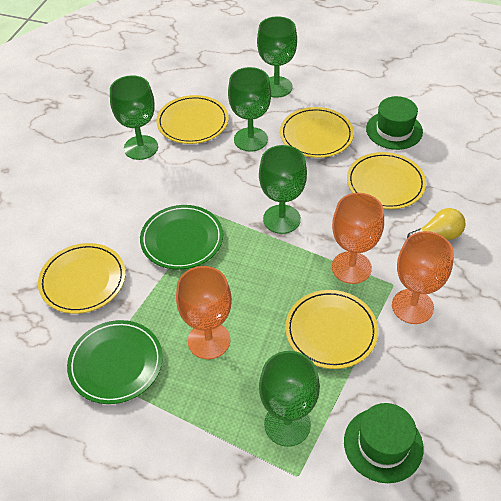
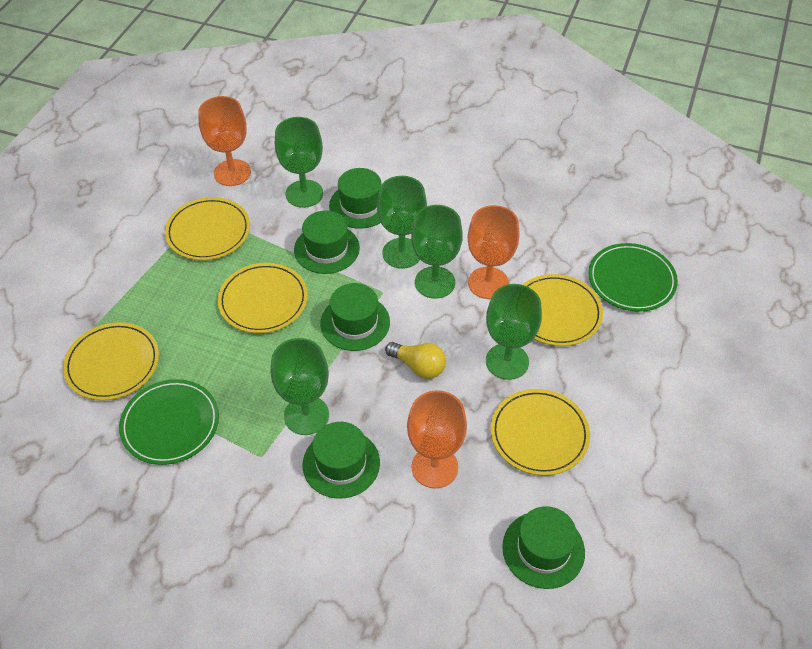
green hat: 2 -> 5

